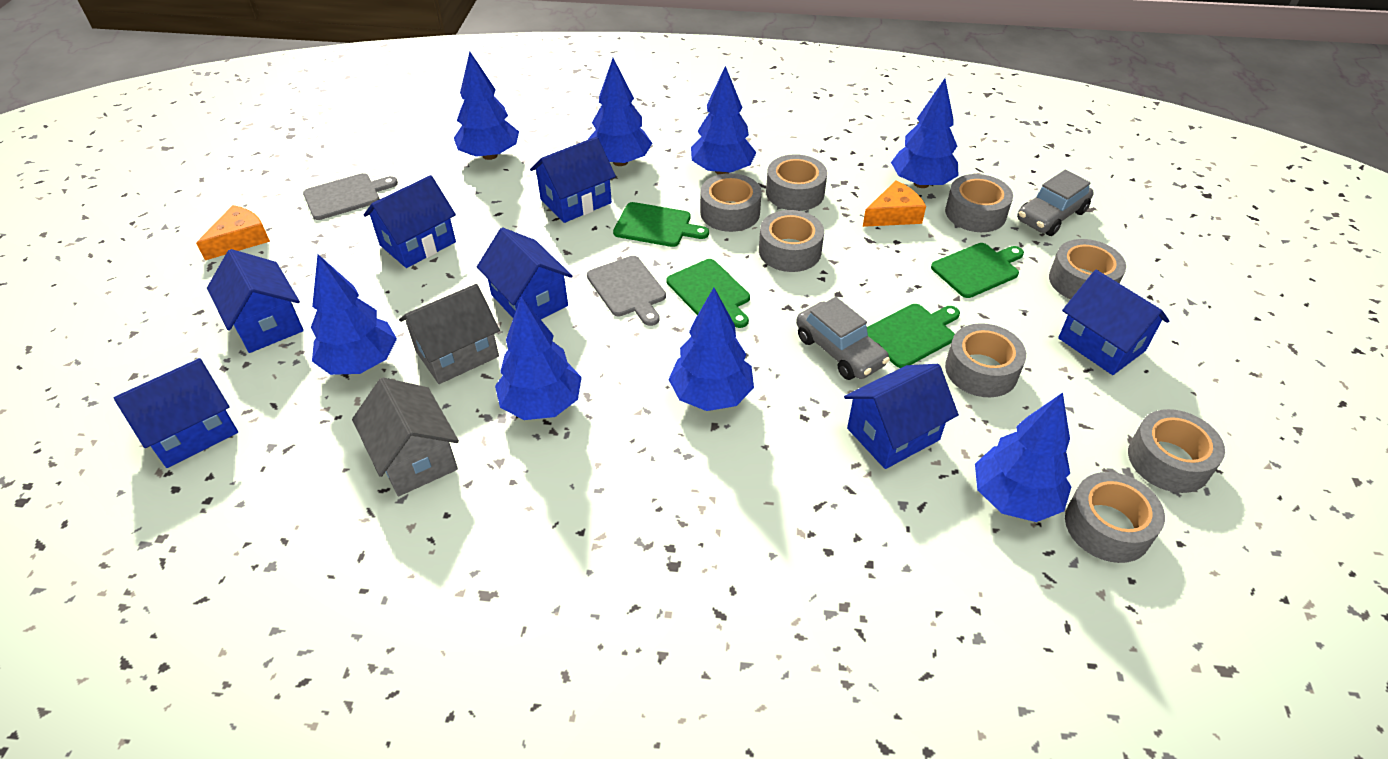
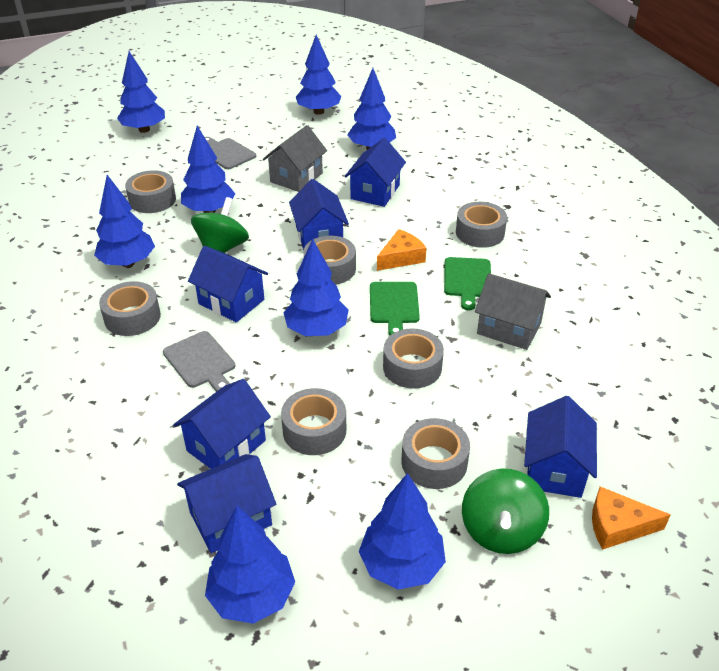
blue house: 7 -> 6
green cutting board: 4 -> 2
green spinning top: 0 -> 2
grey car: 2 -> 0
grey tape: 8 -> 7

